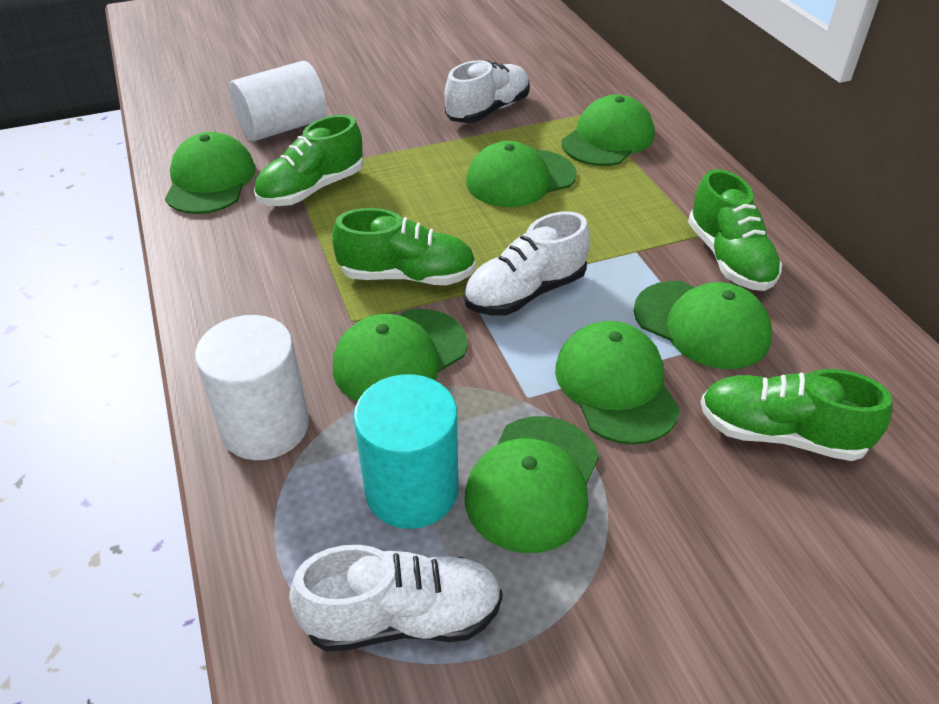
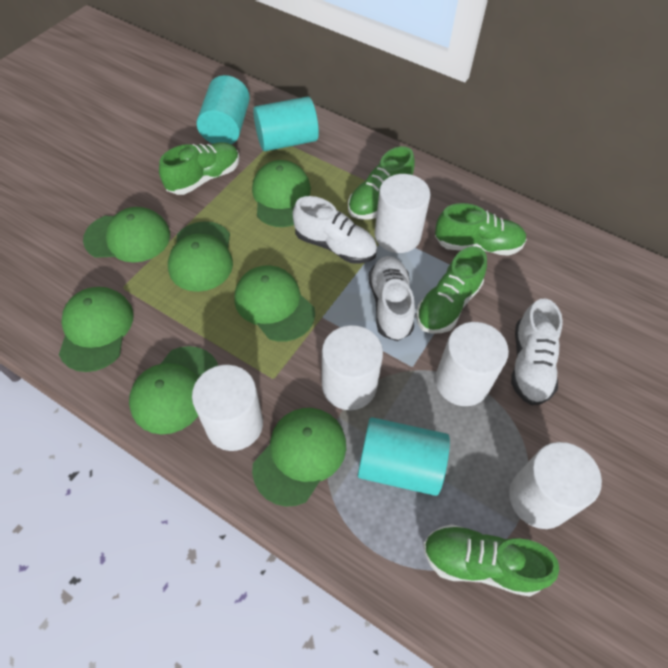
green shoe: 4 -> 5
turquoise cylinder: 1 -> 3
white cylinder: 2 -> 5

